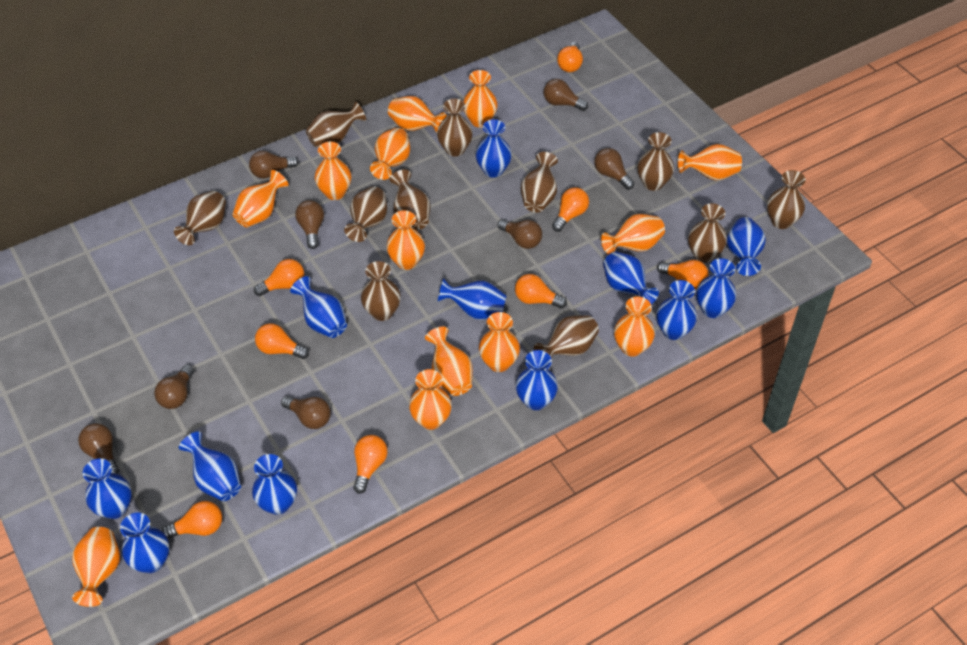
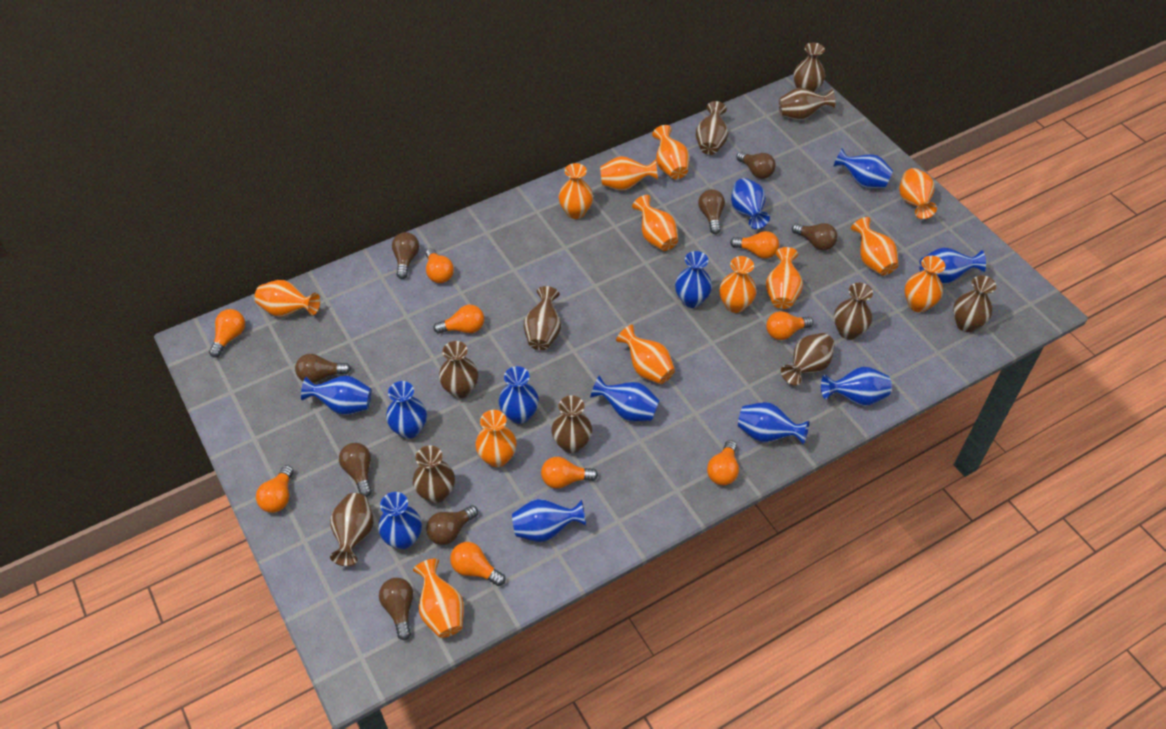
orange light bulb: 8 -> 9

